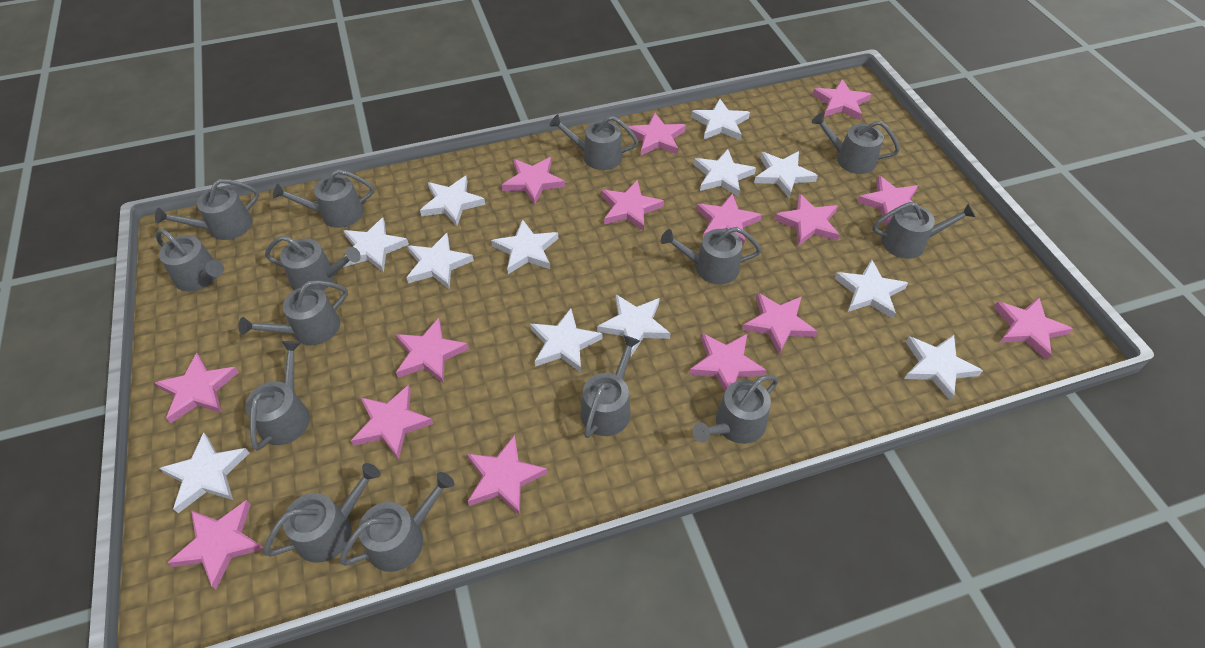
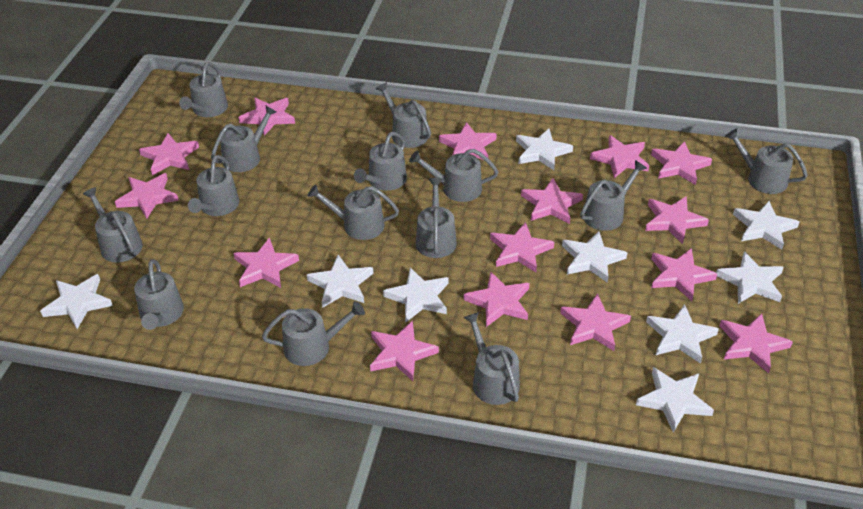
white star: 12 -> 9

